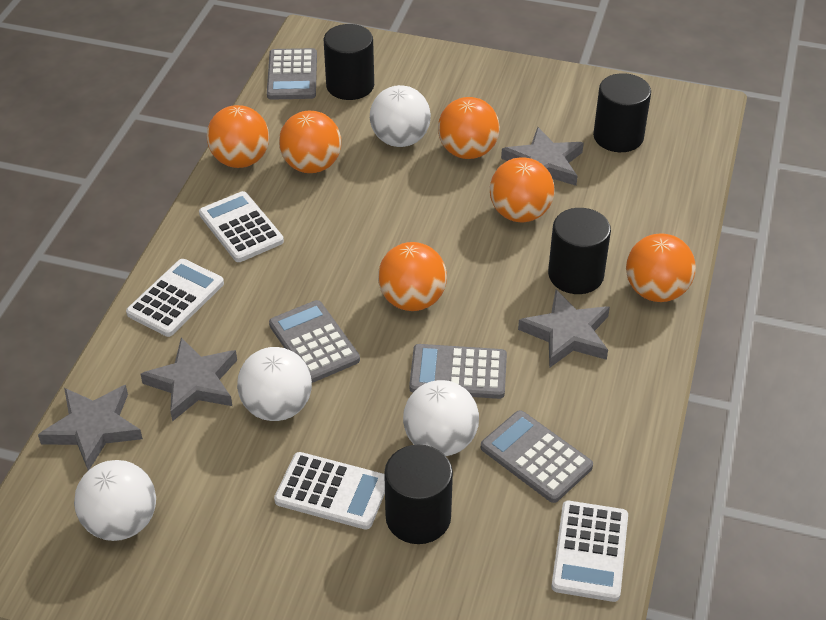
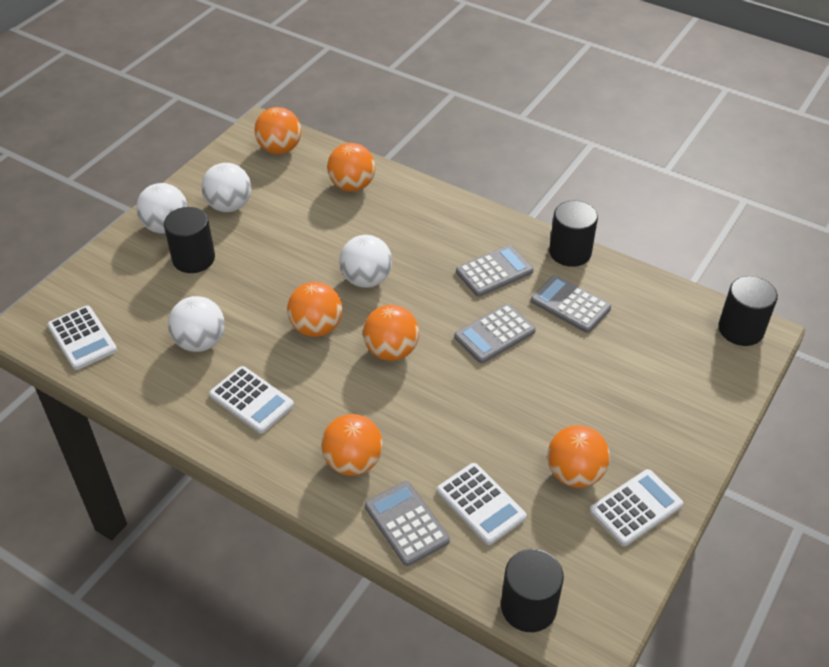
grey star: 4 -> 0

